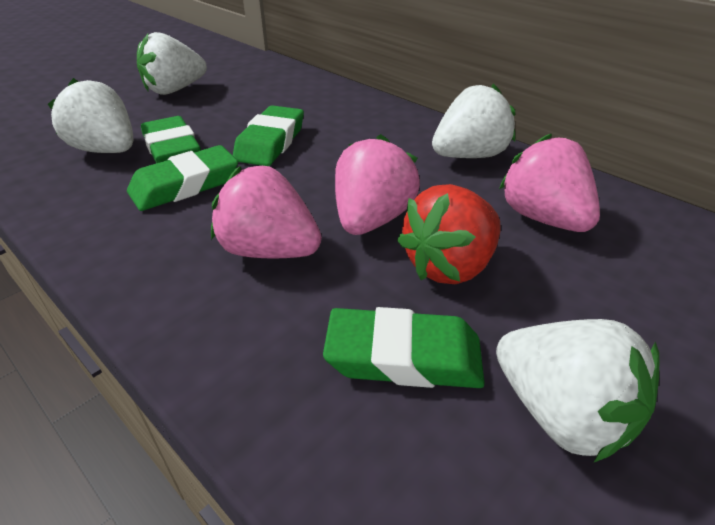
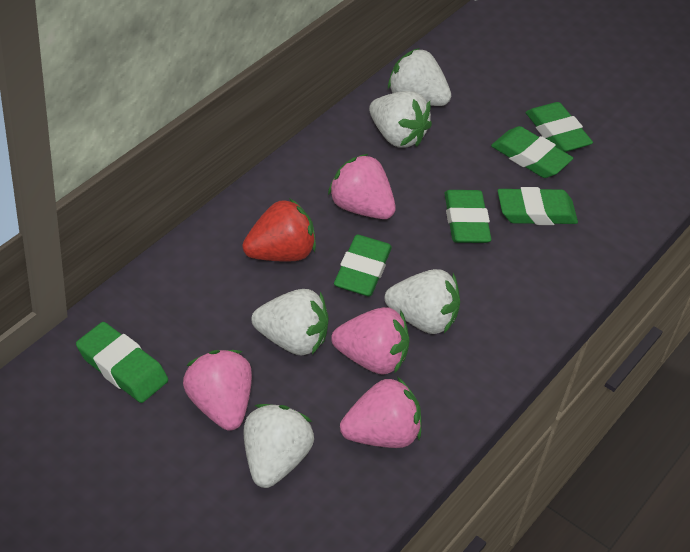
green eraser: 4 -> 6
pink strawberry: 3 -> 4
white strawberry: 4 -> 5

